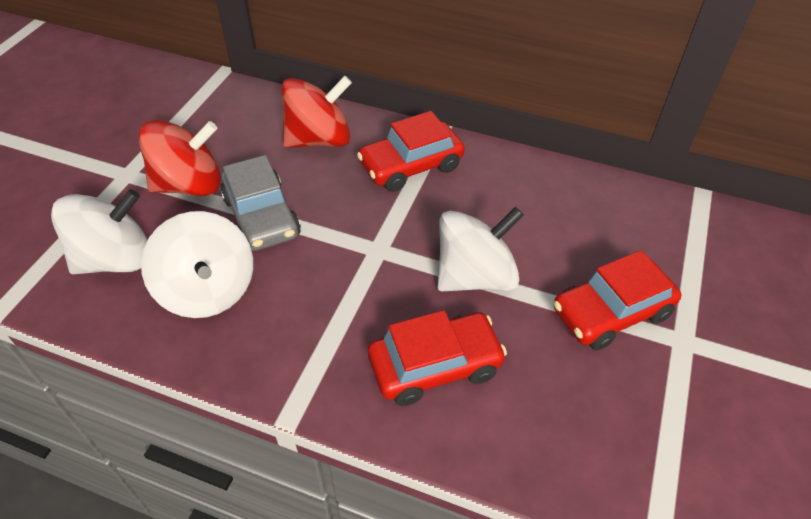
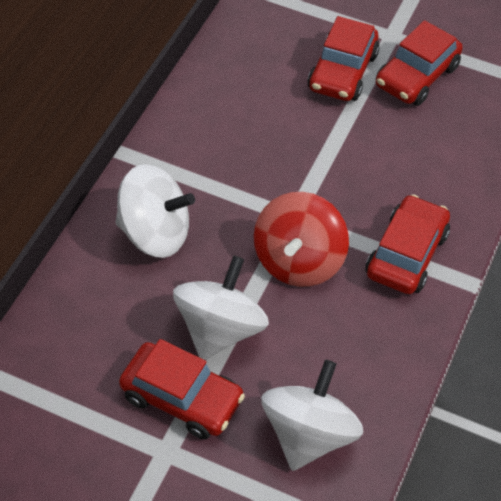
grey car: 1 -> 0
red car: 3 -> 4
red spinning top: 2 -> 1

